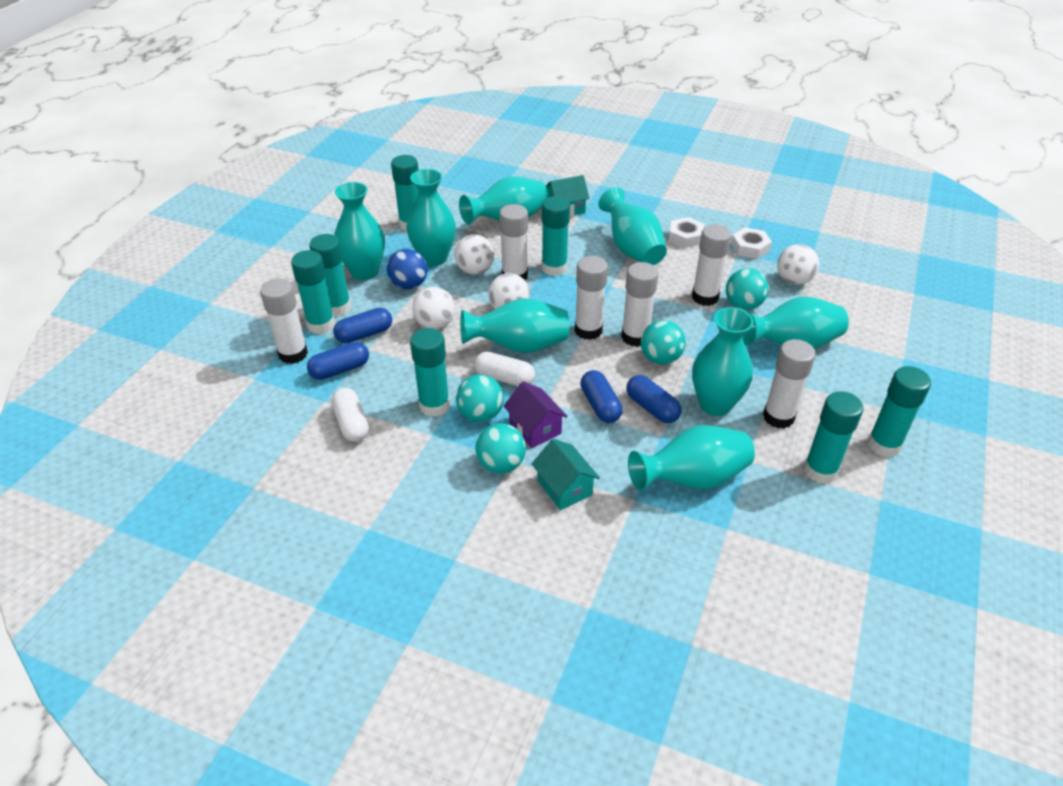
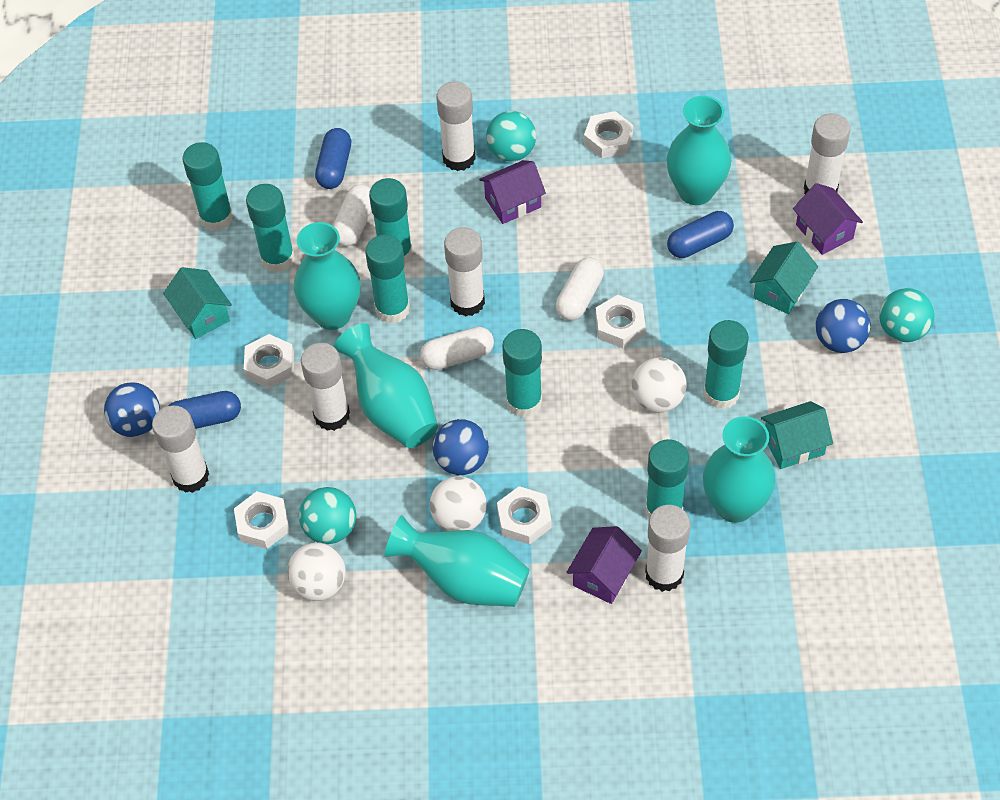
blue ball: 1 -> 3
blue capsule: 4 -> 3
purple house: 1 -> 3
turquoise ball: 4 -> 3
turquoise house: 2 -> 3
turquoise vase: 8 -> 5
white ball: 4 -> 3
white capsule: 2 -> 3
white nut: 2 -> 5

